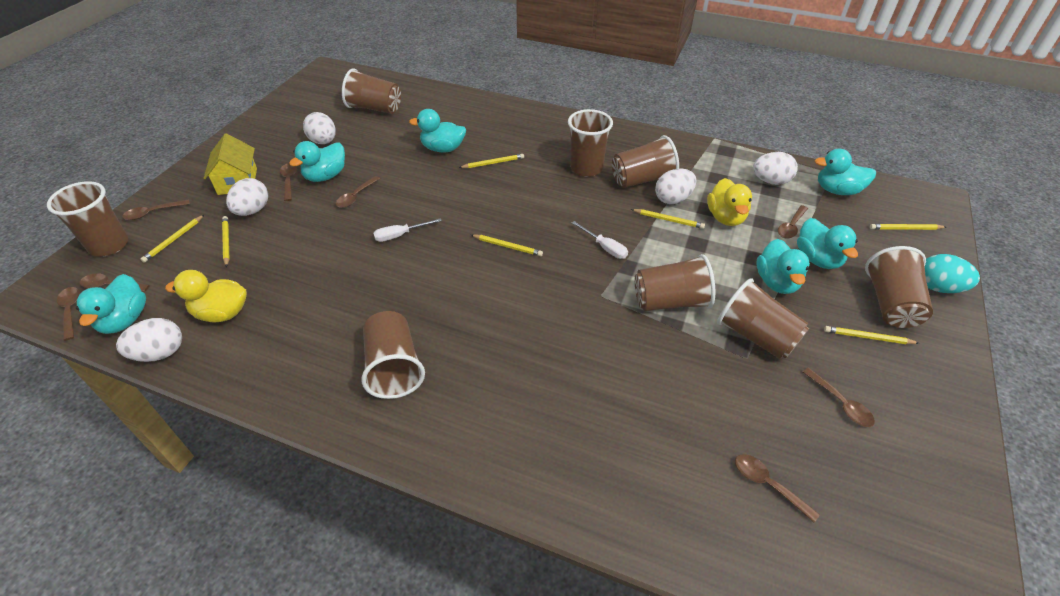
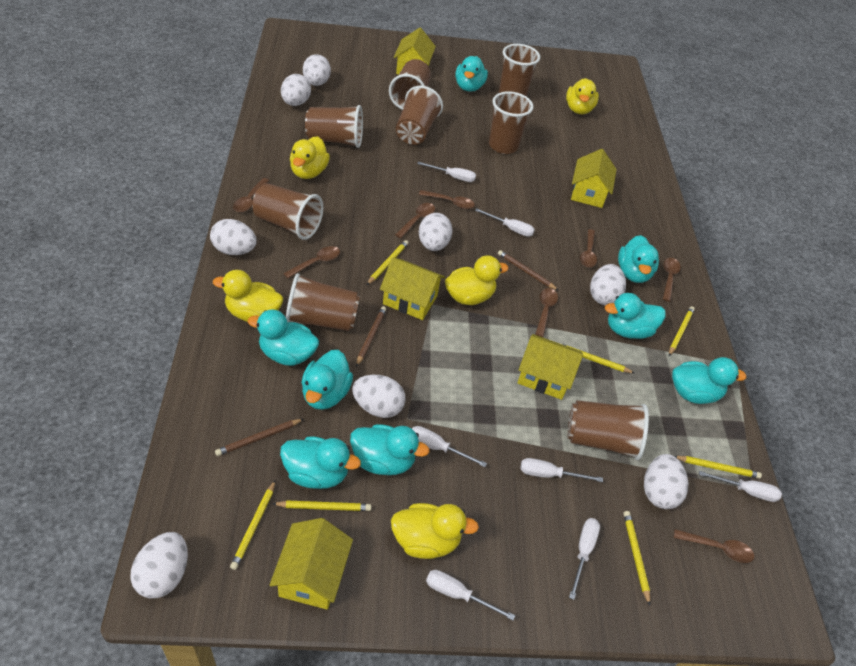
brown pencil: 0 -> 3
turquoise duck: 6 -> 8
turquoise egg: 1 -> 0
white egg: 5 -> 8
white screwdriver: 2 -> 7
yellow duck: 2 -> 5
yellow house: 1 -> 5

